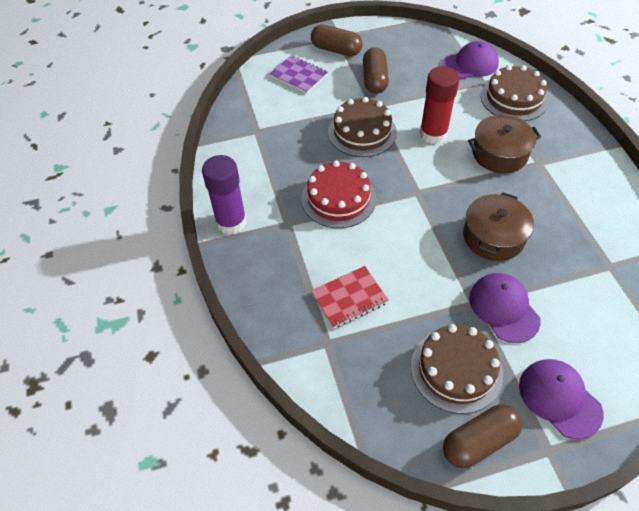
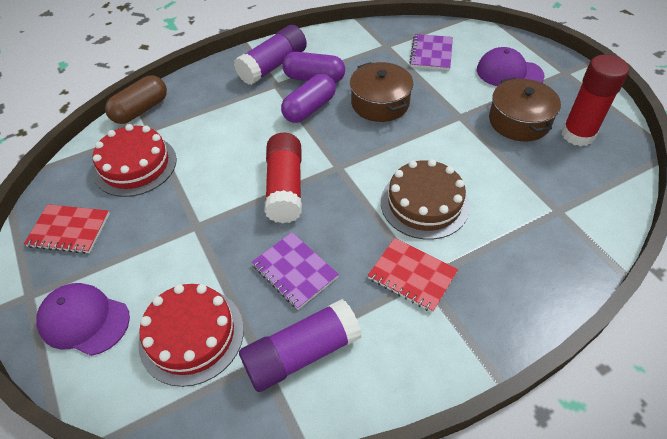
brown cake: 3 -> 1
brown capsule: 3 -> 1
purple cap: 3 -> 2
purple capsule: 0 -> 2
purple glue stick: 1 -> 2
purple notebook: 1 -> 2
red cake: 1 -> 2
red glue stick: 1 -> 2
red notebook: 1 -> 2

